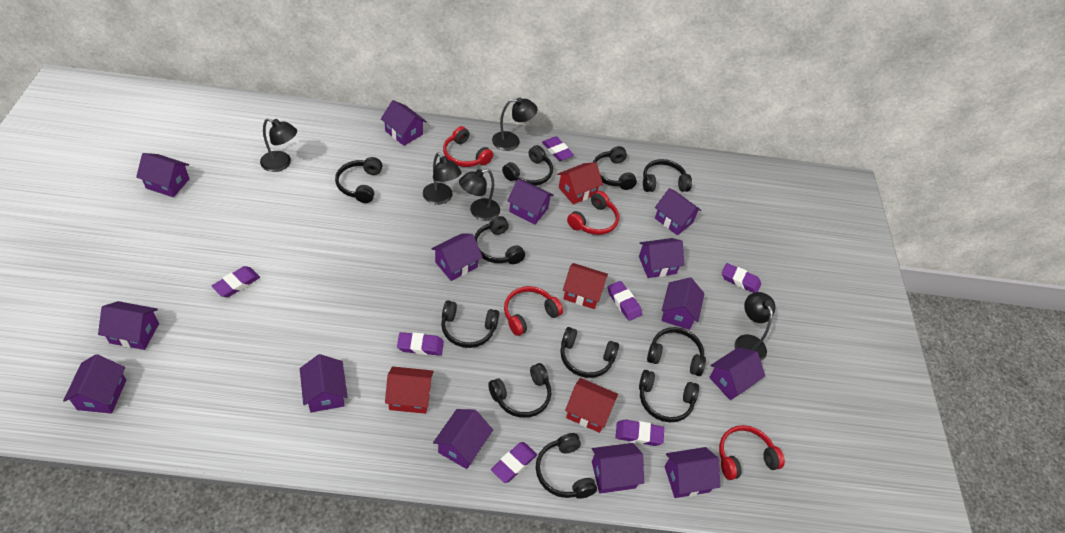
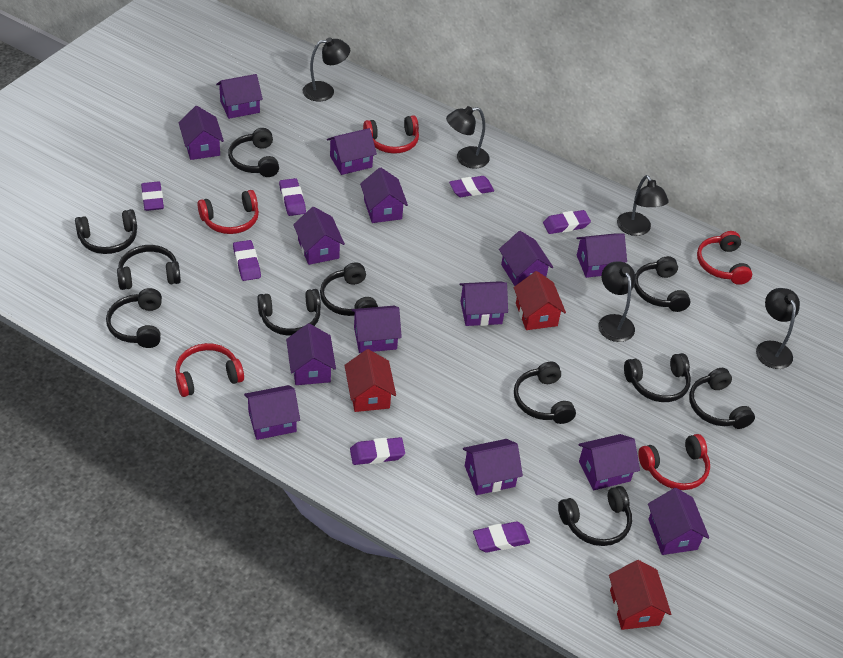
red headphones: 4 -> 5
red house: 4 -> 3

